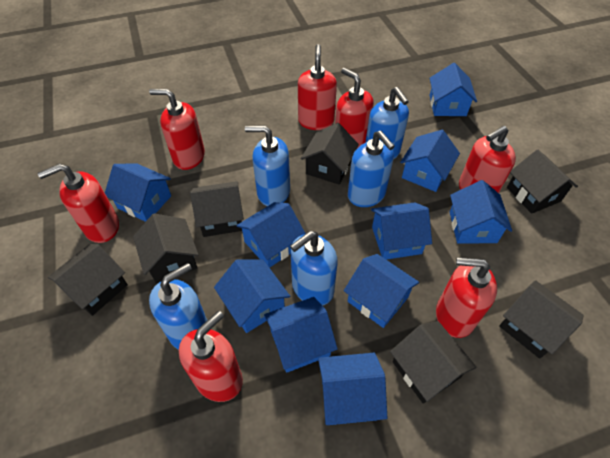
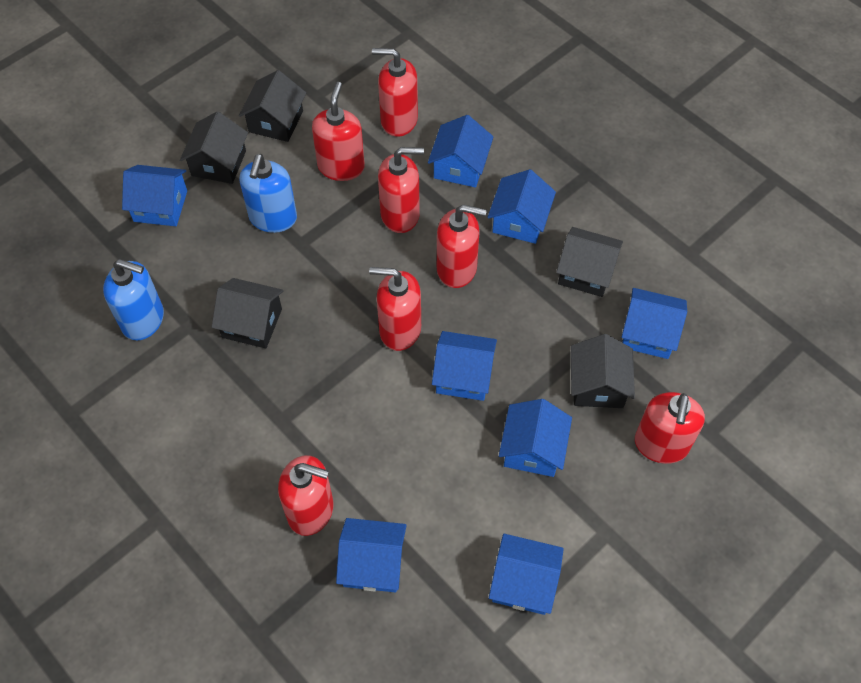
black house: 7 -> 5
blue house: 10 -> 8
blue soap dispenser: 5 -> 2

